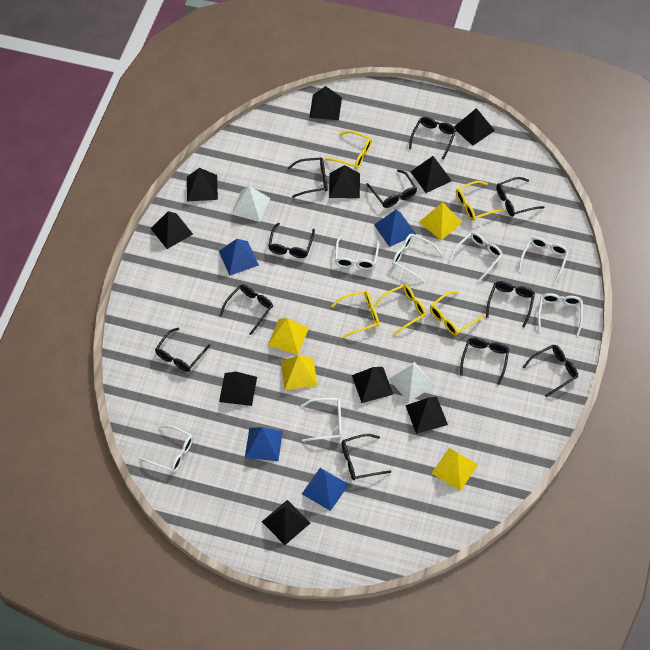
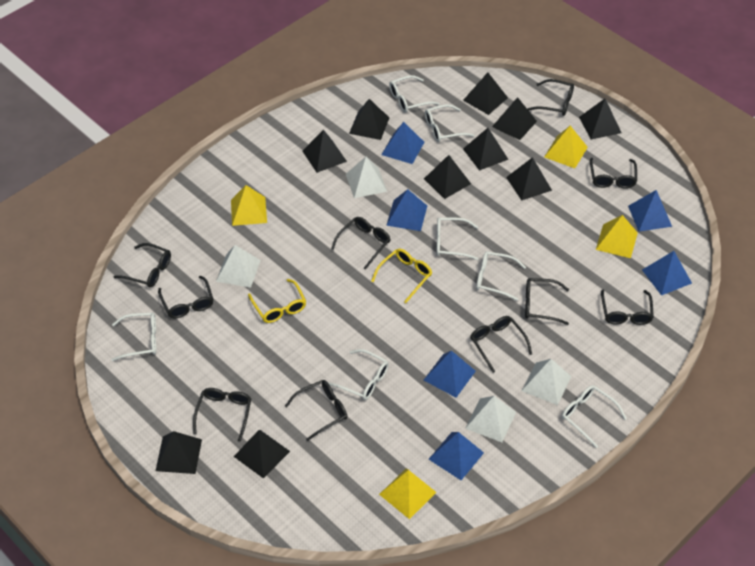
black glasses: 11 -> 10
blue pyramid: 4 -> 6
white pyramid: 2 -> 4
yellow glasses: 5 -> 2

